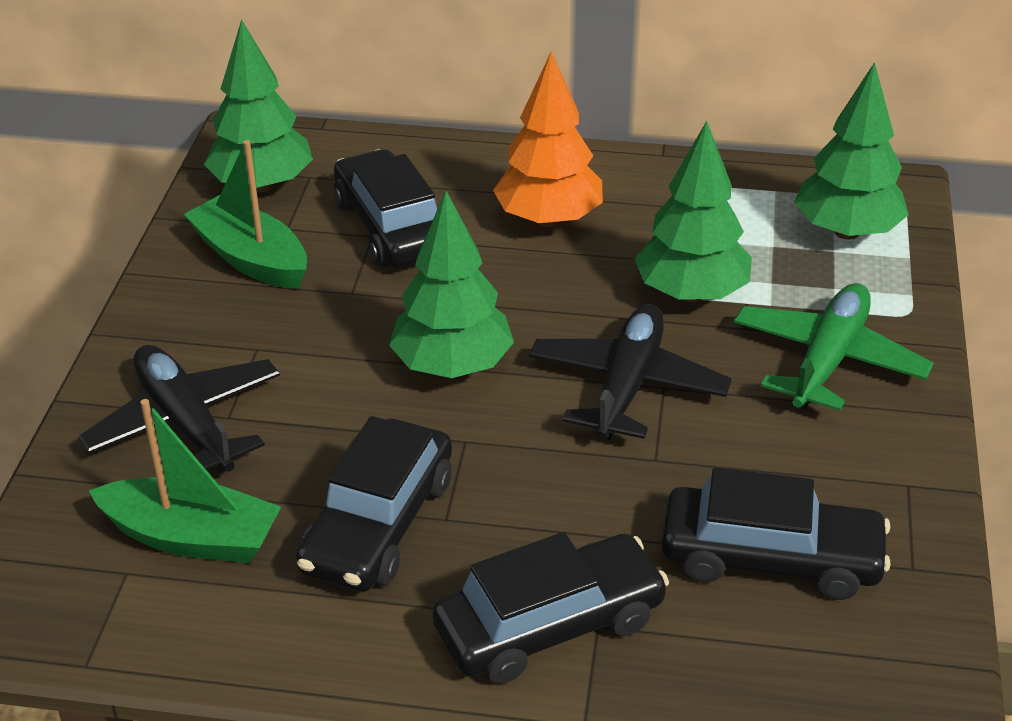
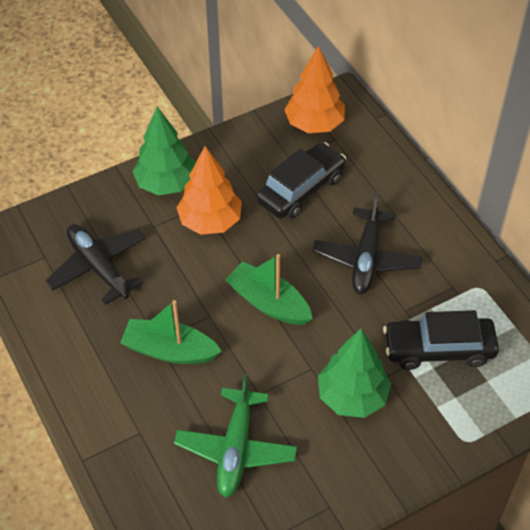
black car: 4 -> 2
green tree: 4 -> 2
orange tree: 1 -> 2

